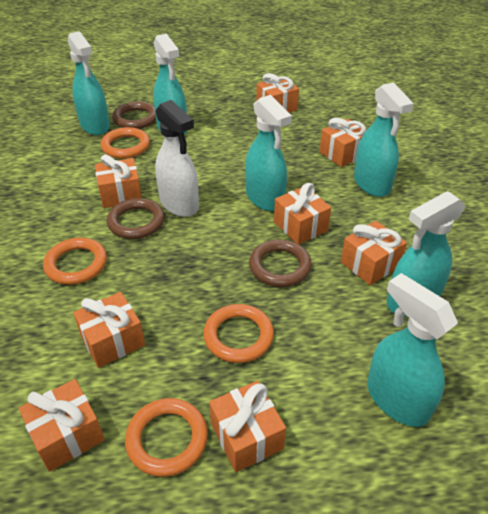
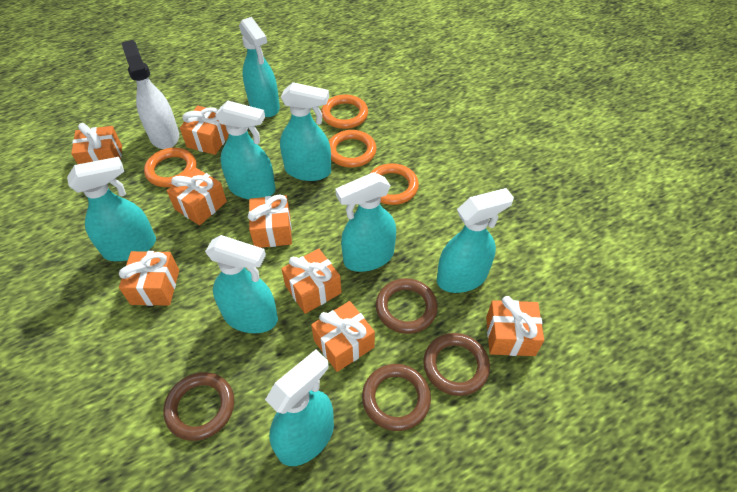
brown ring: 3 -> 4
turquoise spray bottle: 6 -> 8

